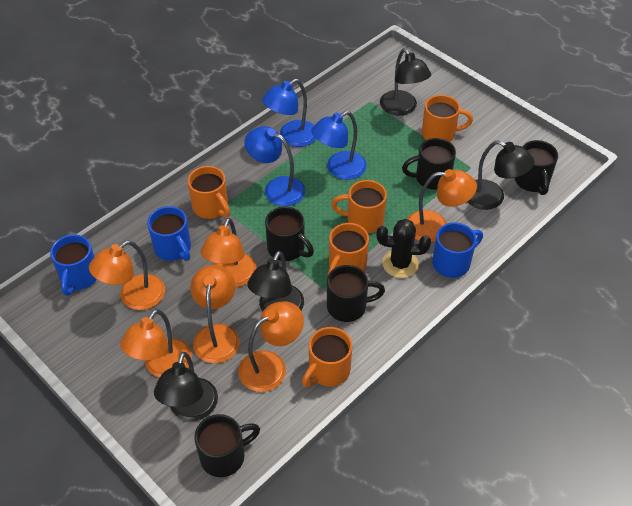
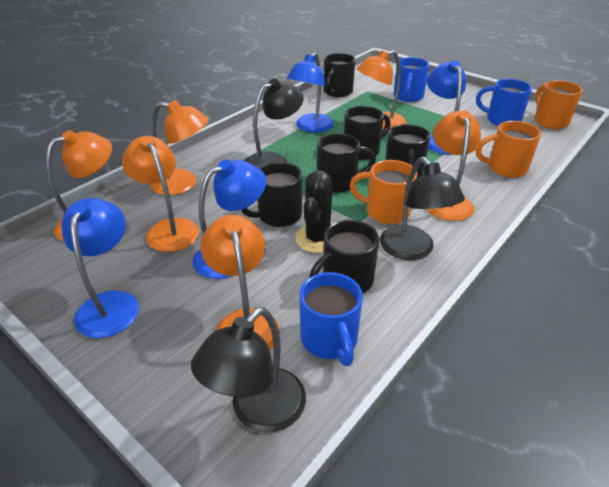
black lamp: 4 -> 3
black mug: 5 -> 6
blue lamp: 3 -> 4
orange mug: 5 -> 3

